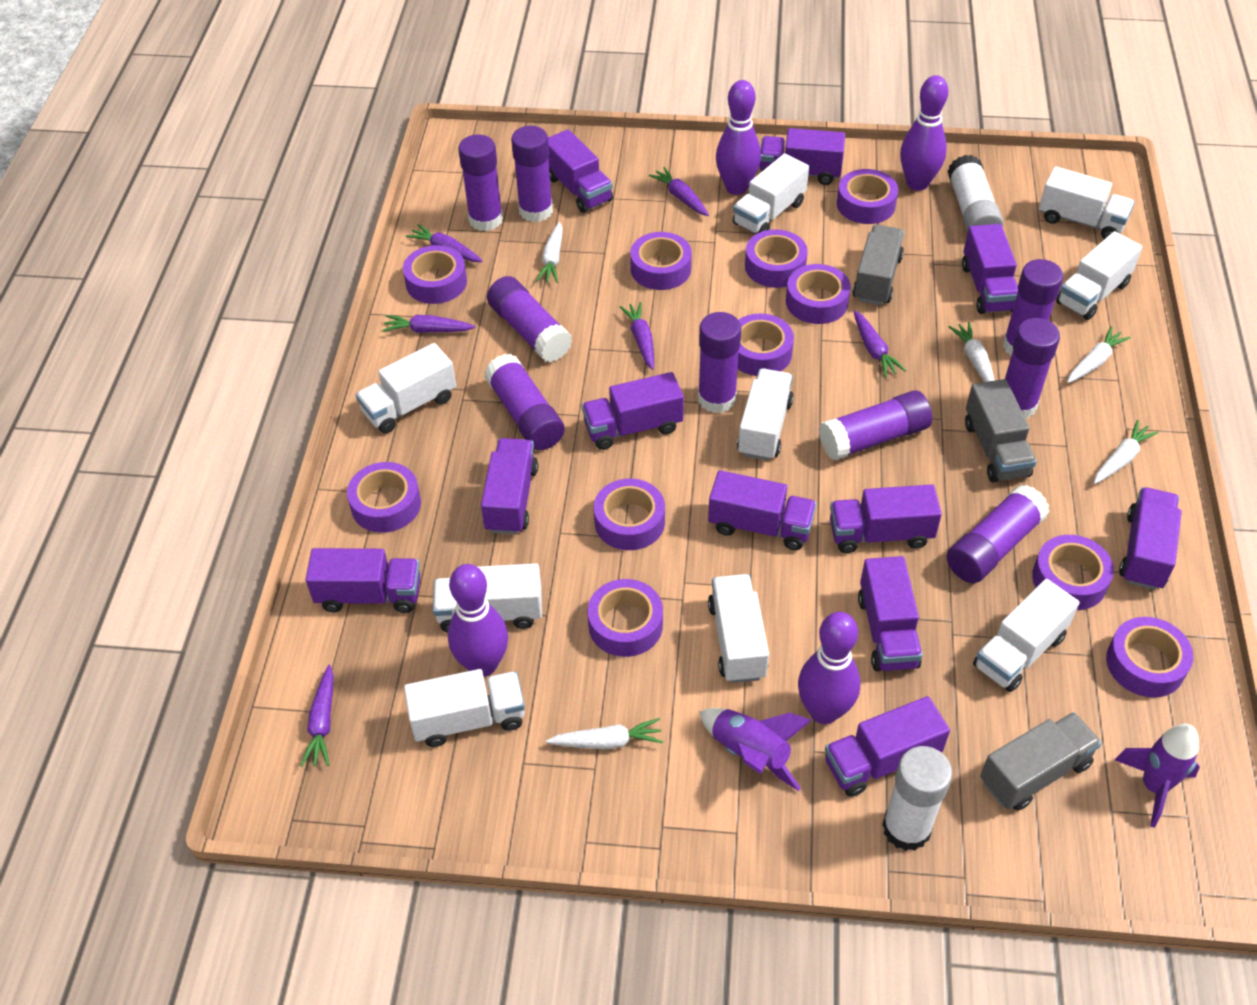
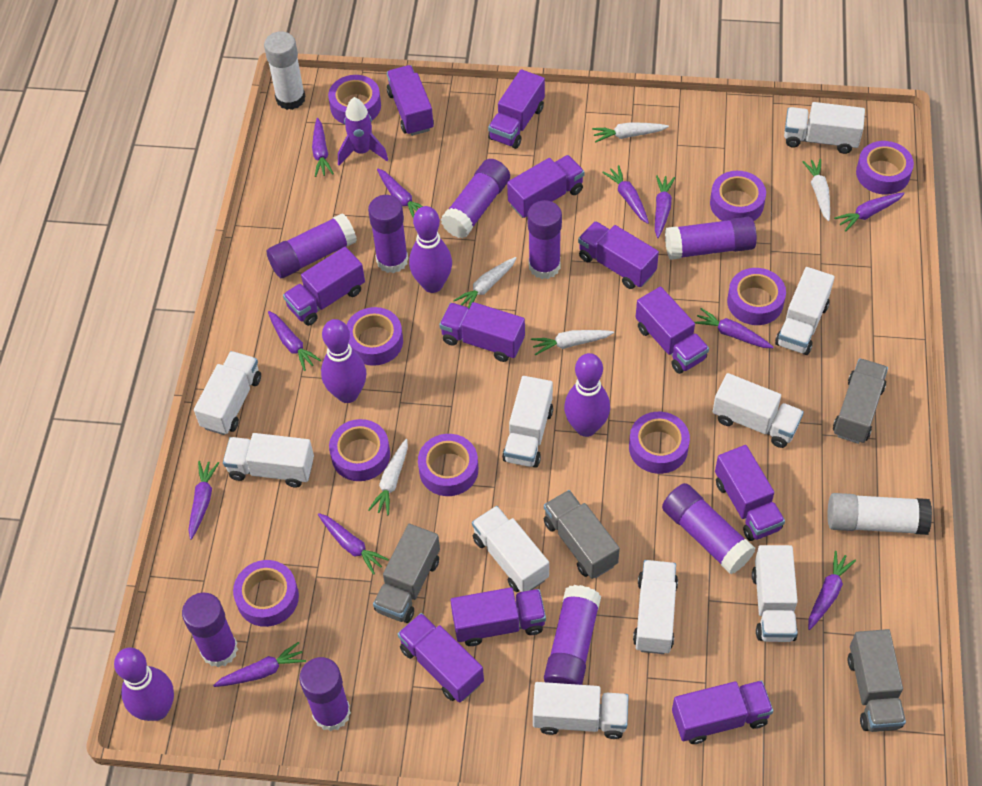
grey truck: 3 -> 4
purple carrot: 6 -> 11
purple rocket: 2 -> 1
purple tape: 11 -> 9
white truck: 9 -> 10

